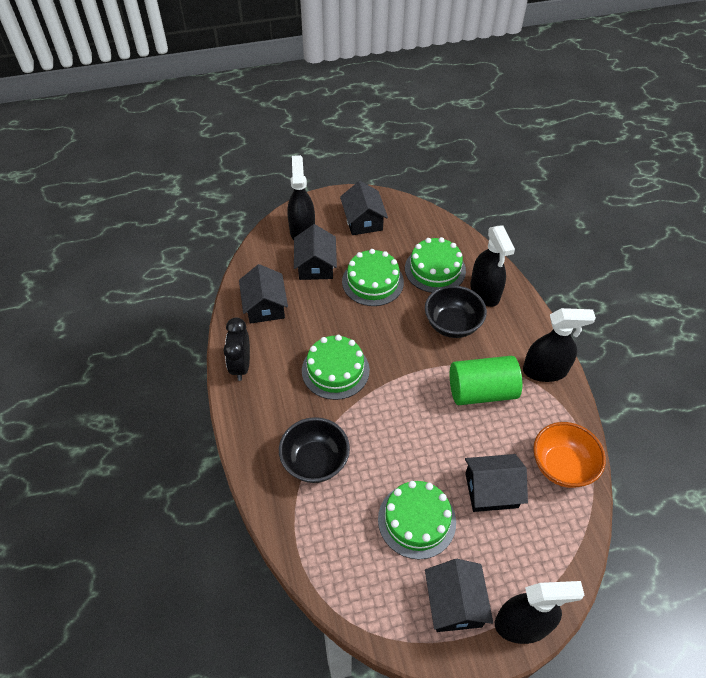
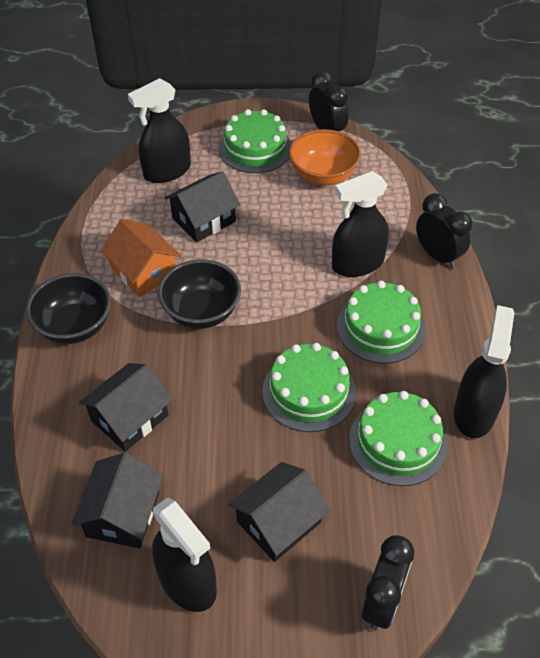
black clock: 1 -> 3
black house: 5 -> 4
green cylinder: 1 -> 0
orange house: 0 -> 1

